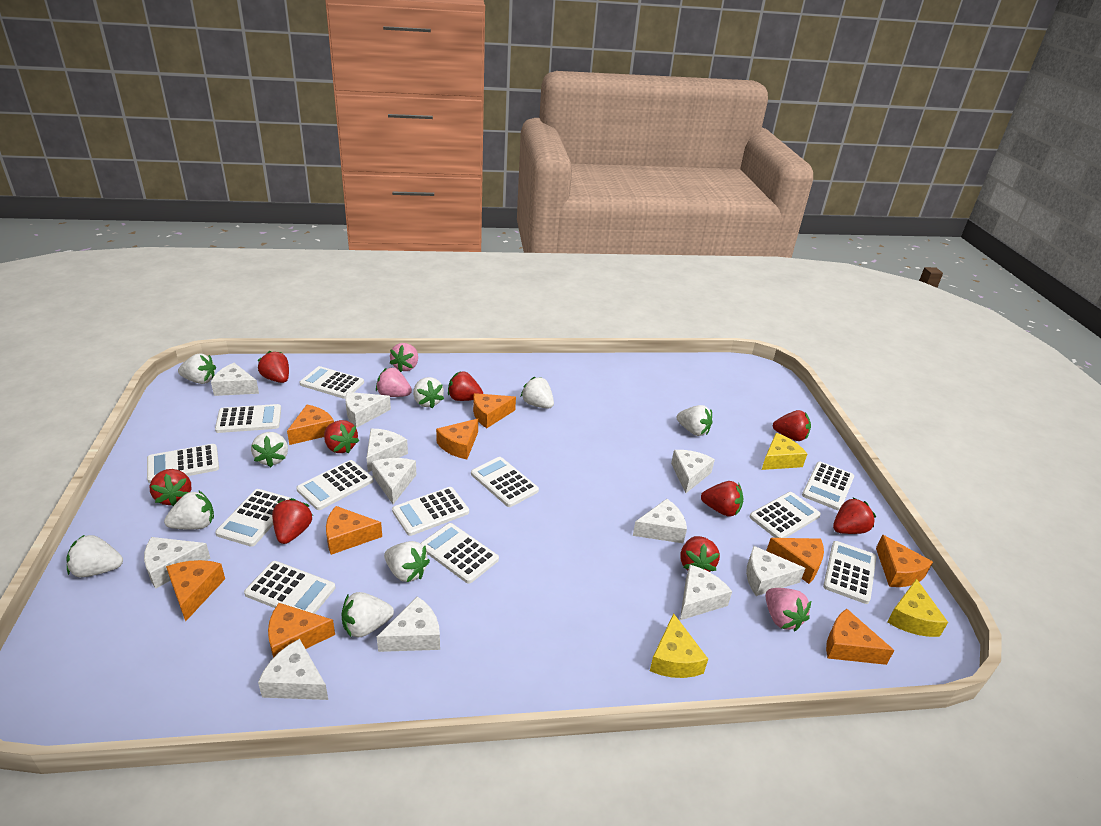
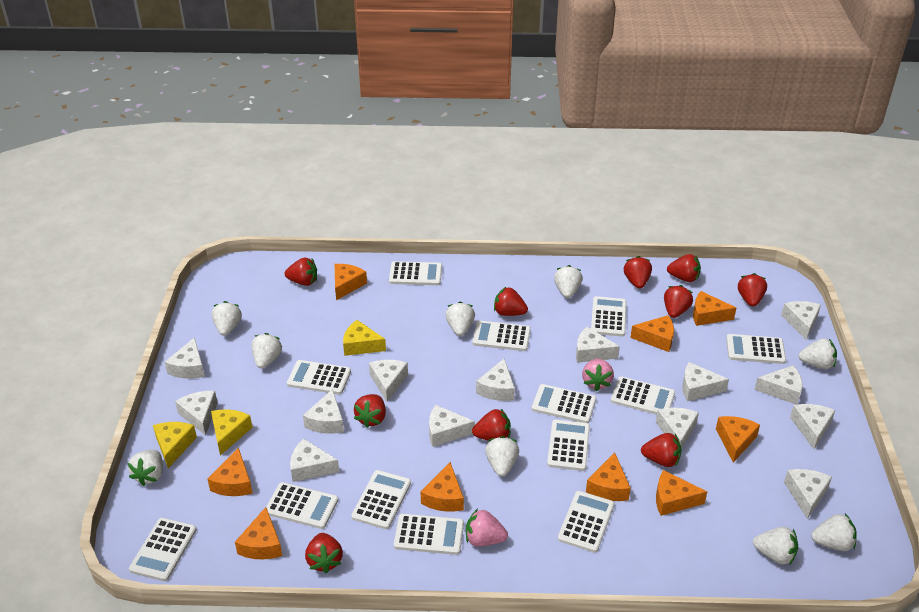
pink strawberry: 3 -> 2
red strawberry: 9 -> 10
white calculator: 12 -> 13
white cheese: 11 -> 14

